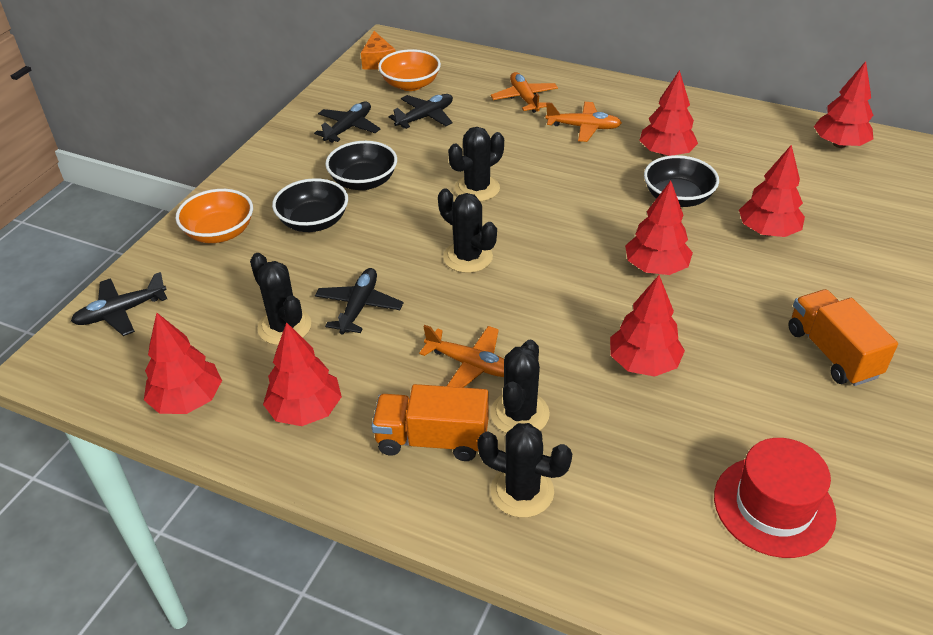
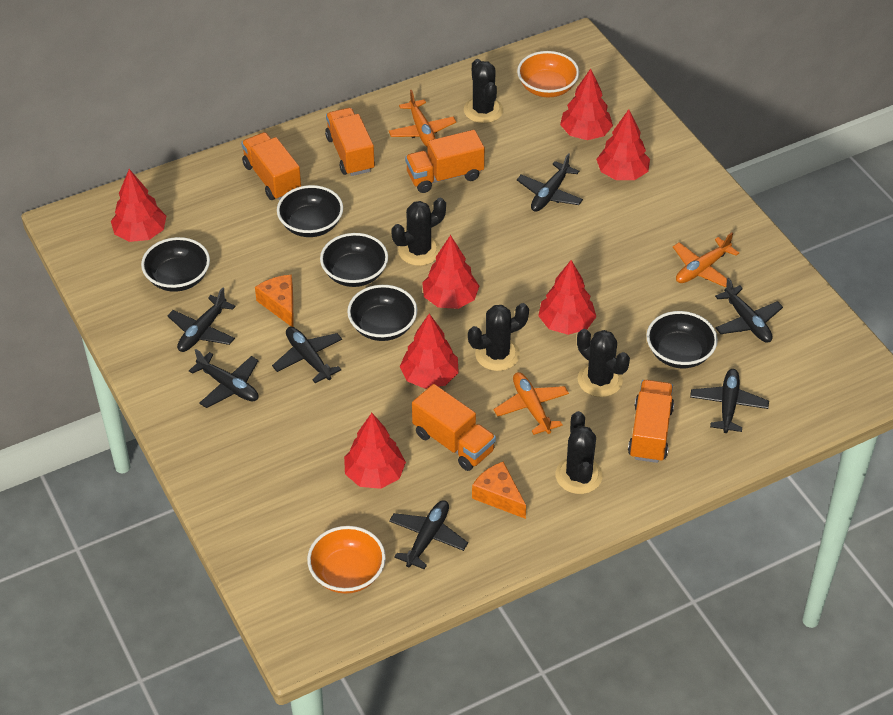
black bowl: 3 -> 5
black plane: 4 -> 7
orange cheese: 1 -> 2
orange truck: 2 -> 5
red hat: 1 -> 0

